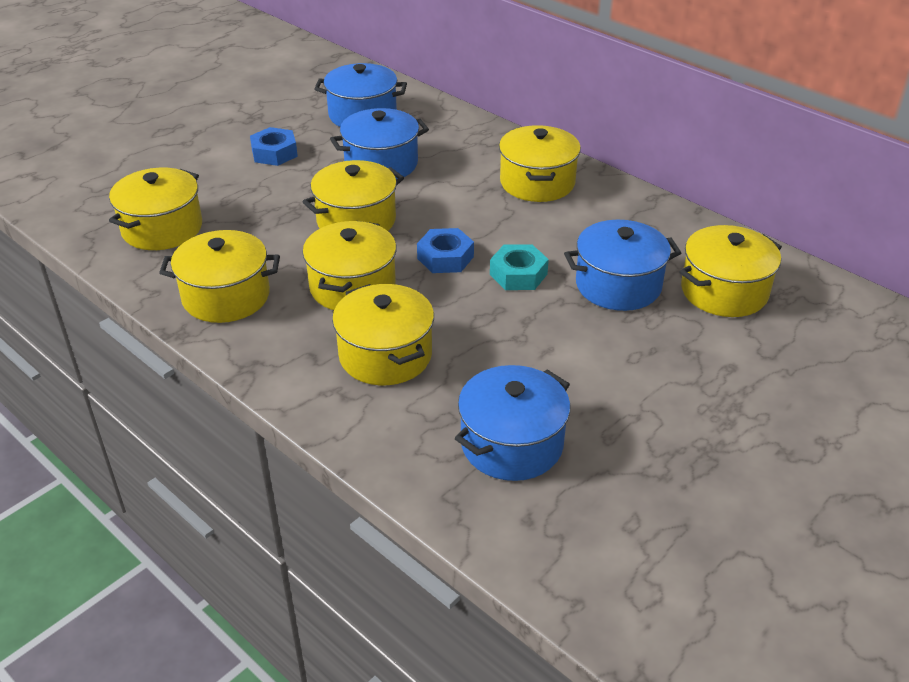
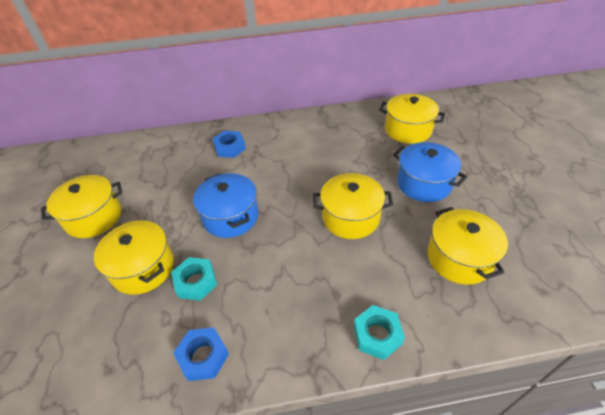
blue pot: 4 -> 2
turquoise nut: 1 -> 2
yellow pot: 7 -> 5

